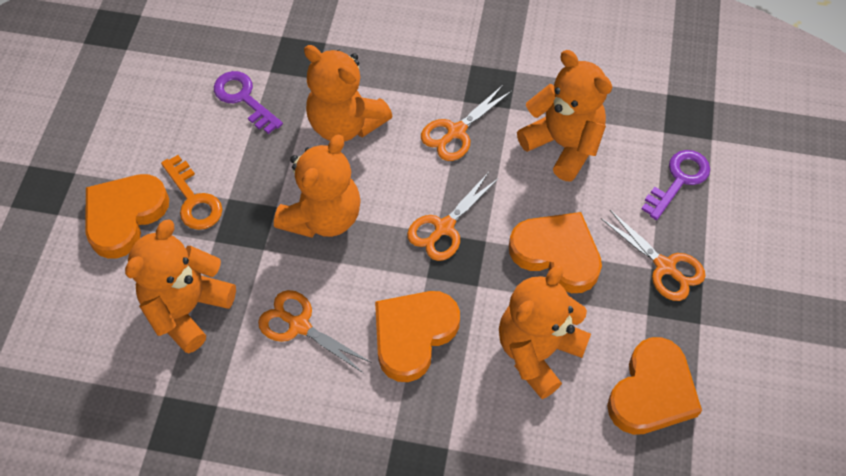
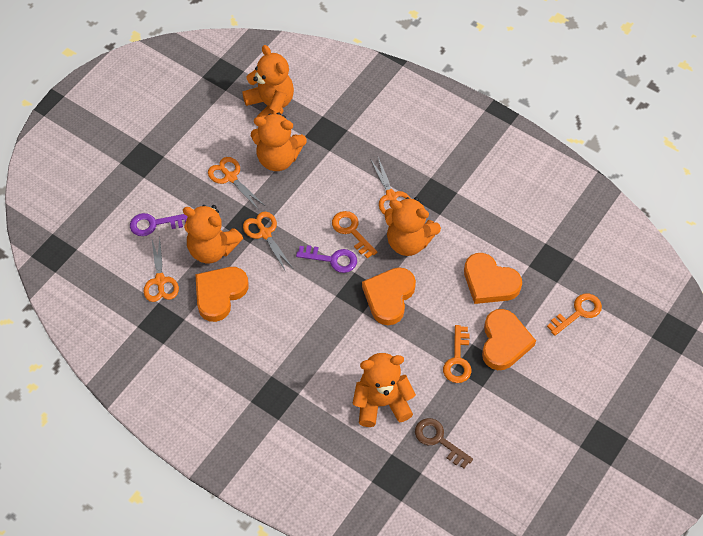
brown key: 0 -> 1
orange key: 1 -> 3

